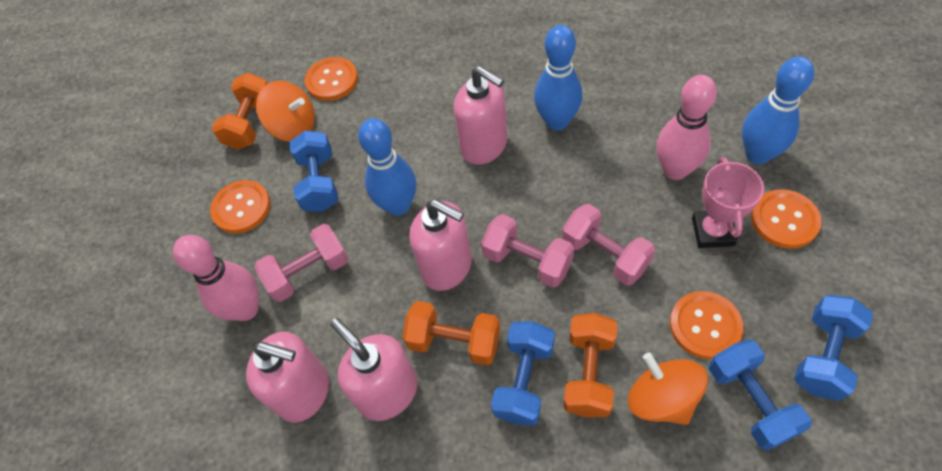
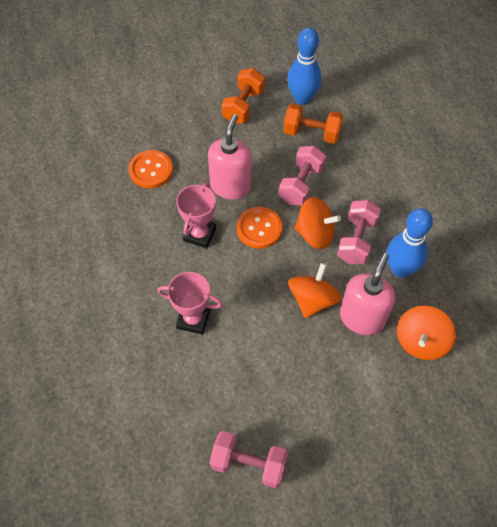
blue bowling pin: 3 -> 2
blue dumbbell: 4 -> 0
orange button: 4 -> 2
orange dumbbell: 3 -> 2
orange spinning top: 2 -> 3
pink bowling pin: 2 -> 0
pink soap dispenser: 4 -> 2
pink trophy: 1 -> 2

